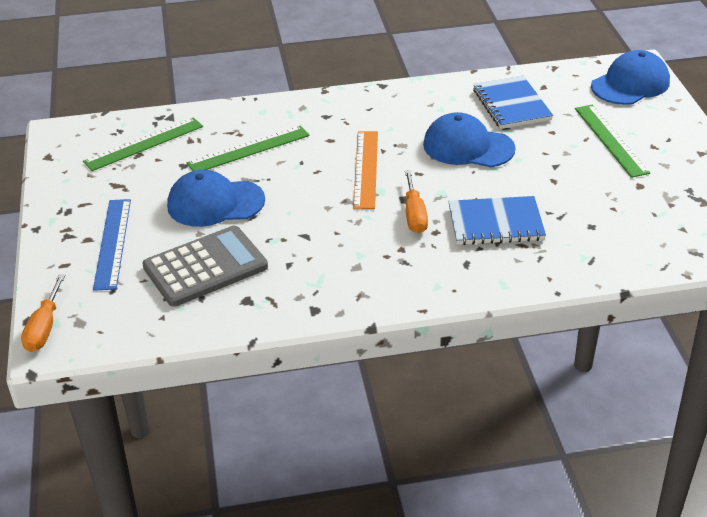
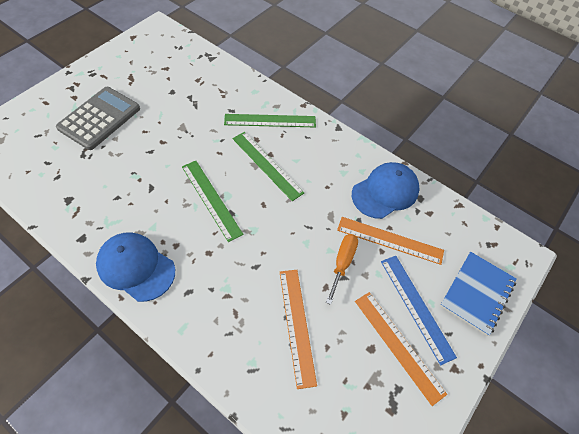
blue cap: 3 -> 2
blue notebook: 2 -> 1
orange ruler: 1 -> 3
orange screwdriver: 2 -> 1

